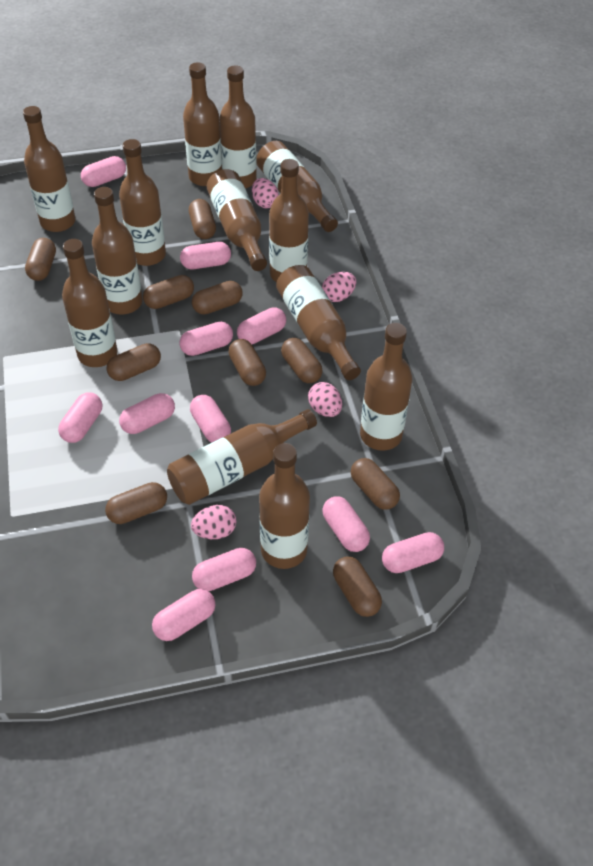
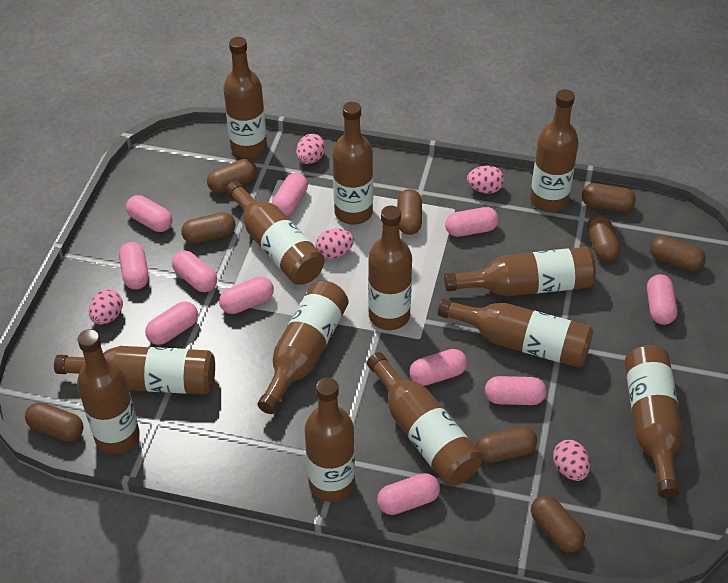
brown capsule: 10 -> 9
pink egg: 4 -> 5

